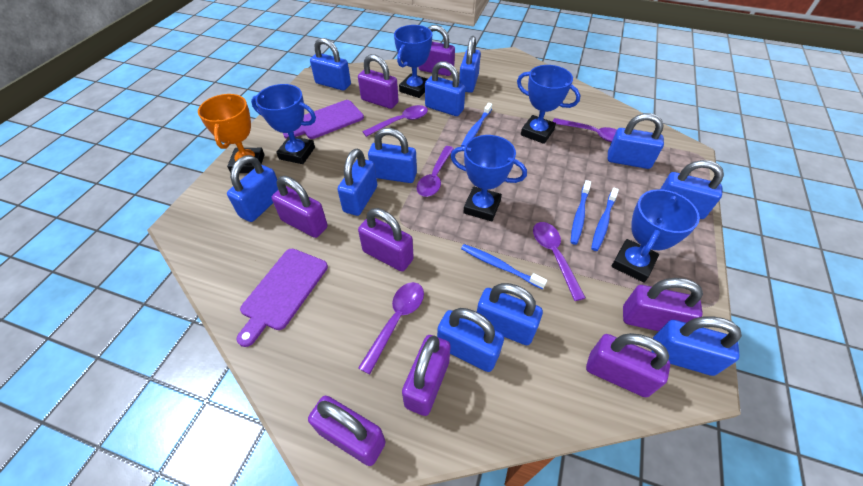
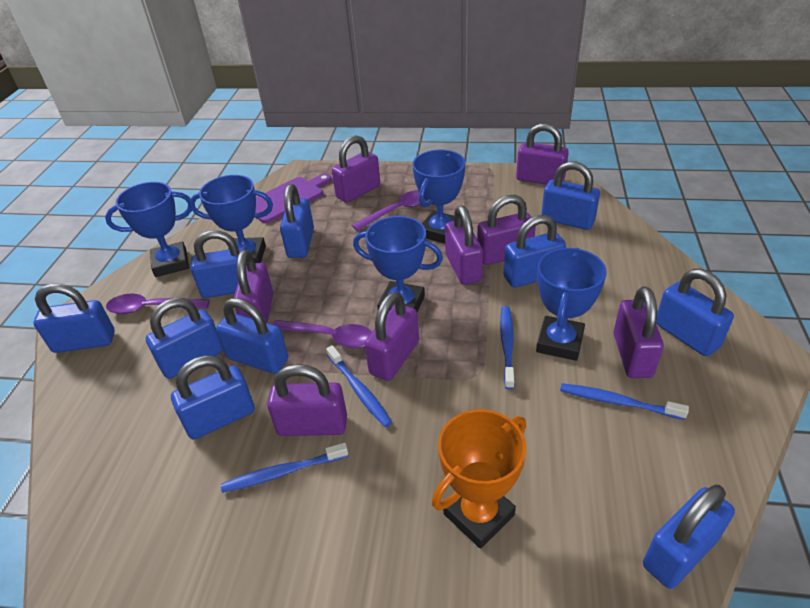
blue padlock: 11 -> 10
purple cutting board: 2 -> 1
purple spoon: 5 -> 3

